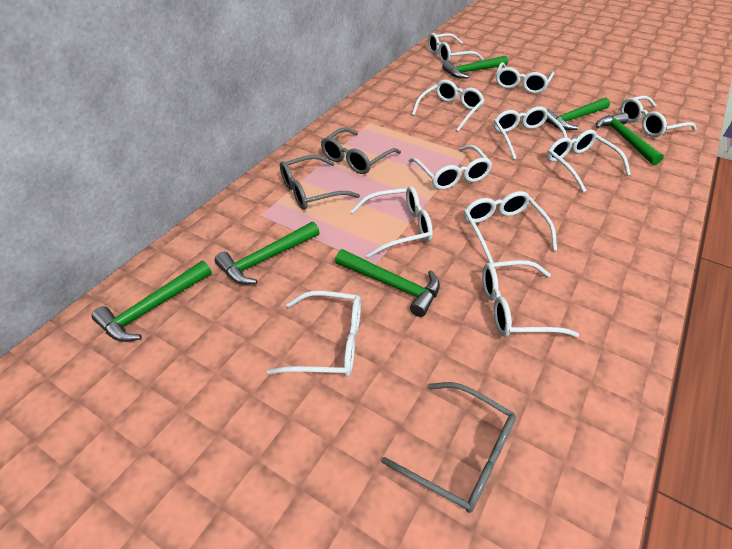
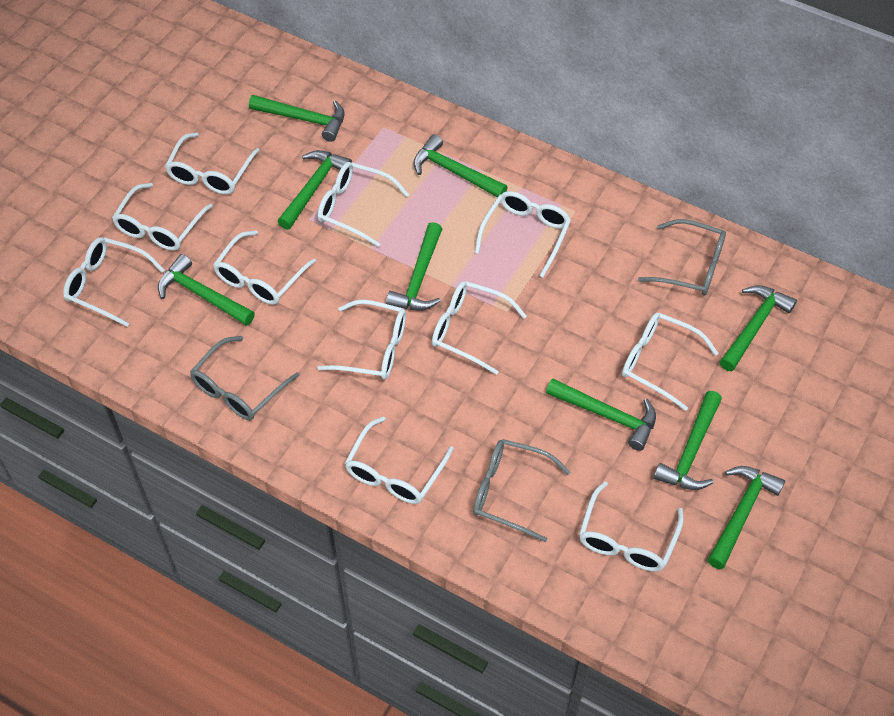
green hammer: 6 -> 9

